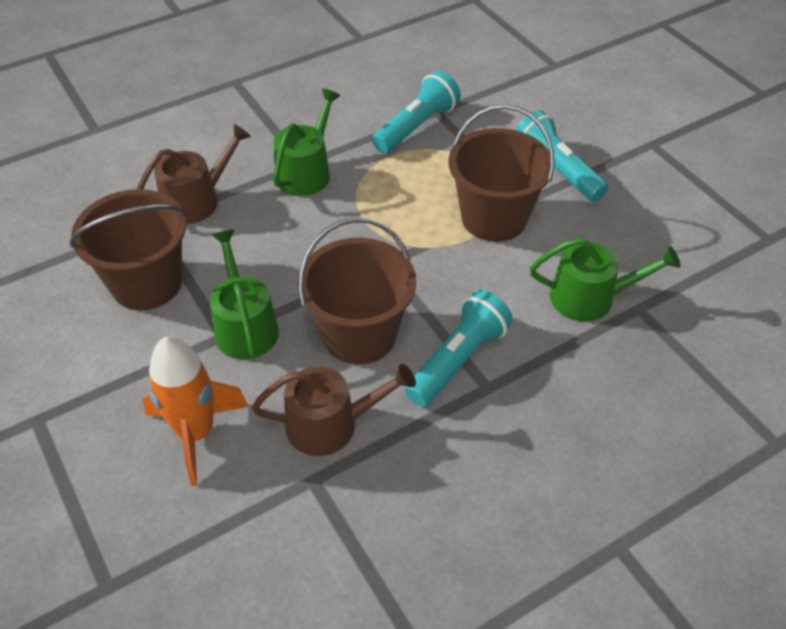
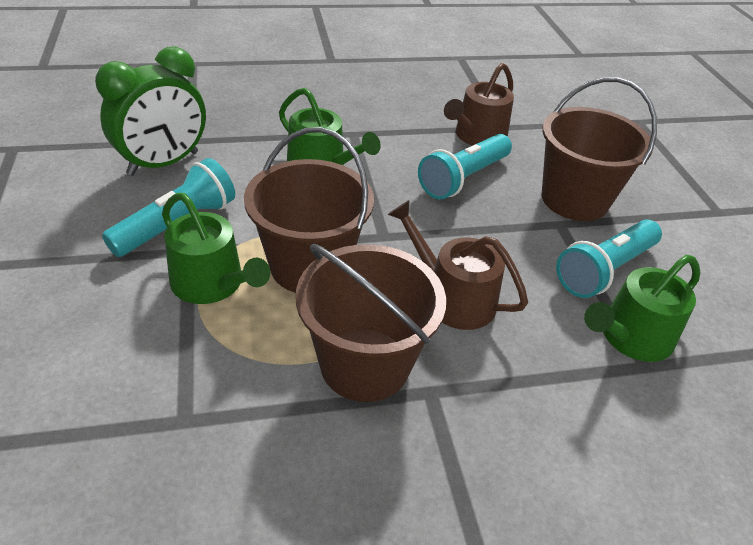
green clock: 0 -> 1
orange rocket: 1 -> 0

